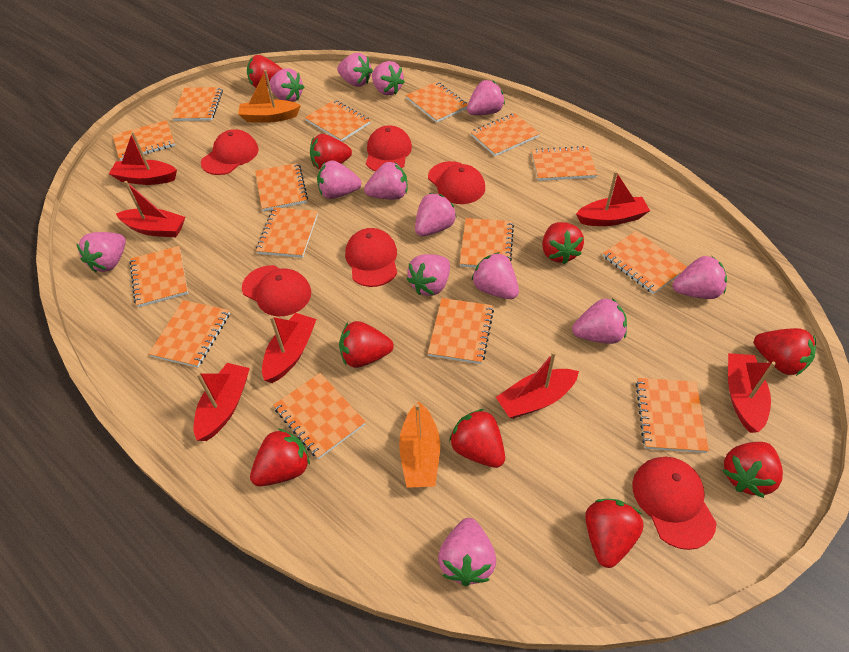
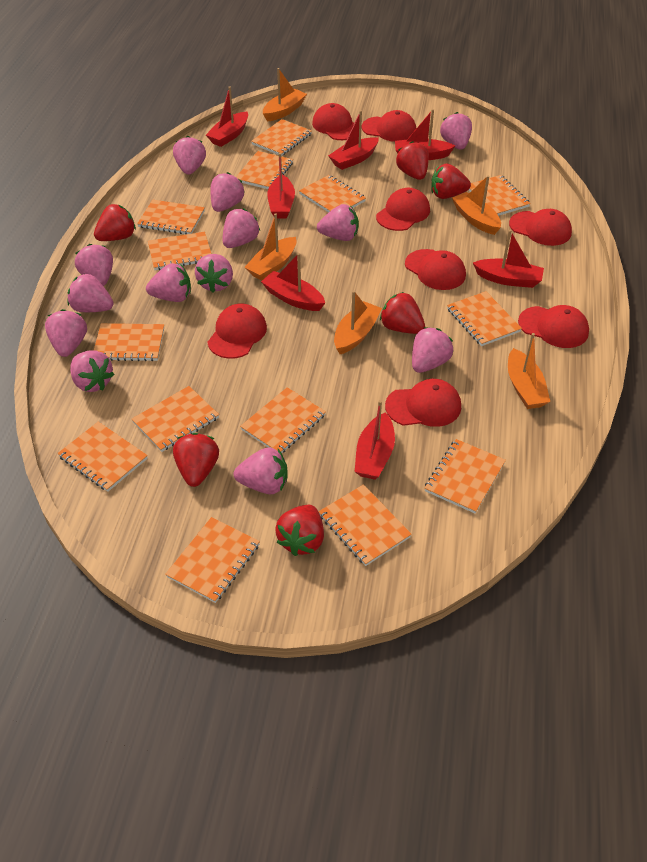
orange boat: 2 -> 5
orange notebook: 15 -> 14
red cap: 6 -> 8
red strawberry: 9 -> 6

